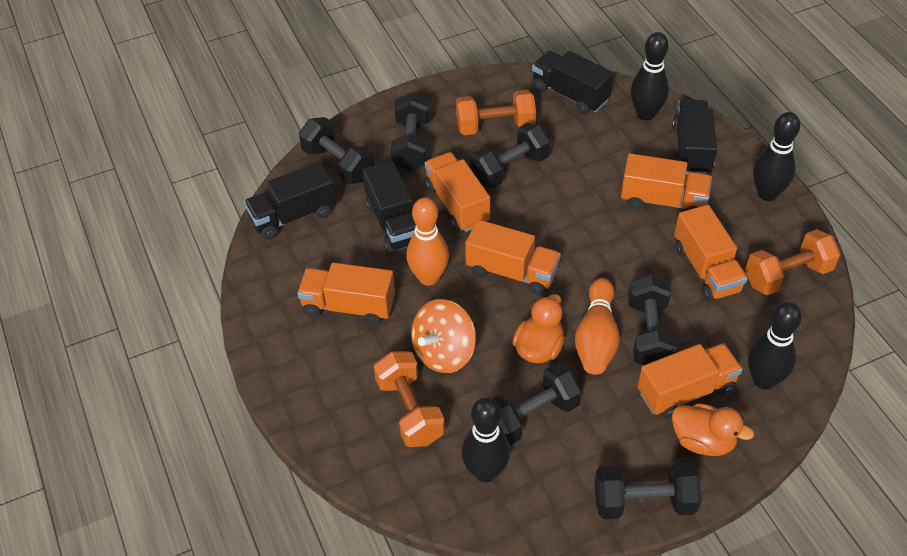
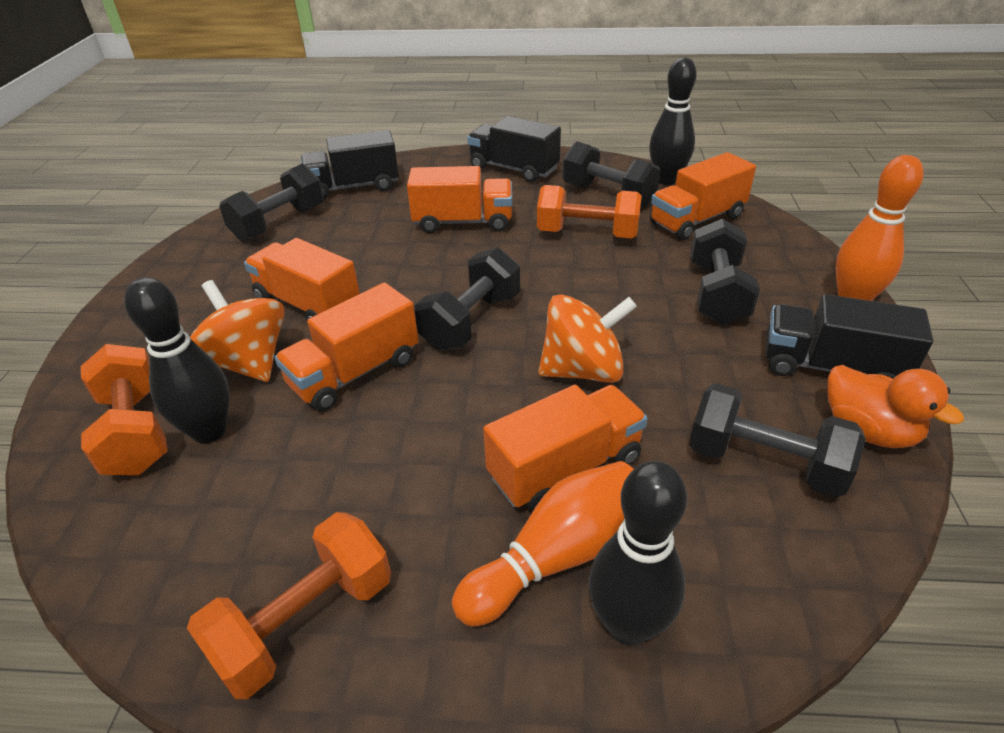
black bowling pin: 4 -> 3
black dumbbell: 6 -> 5
black truck: 4 -> 3
orange duck: 2 -> 1
orange spinning top: 1 -> 2
orange truck: 6 -> 5

